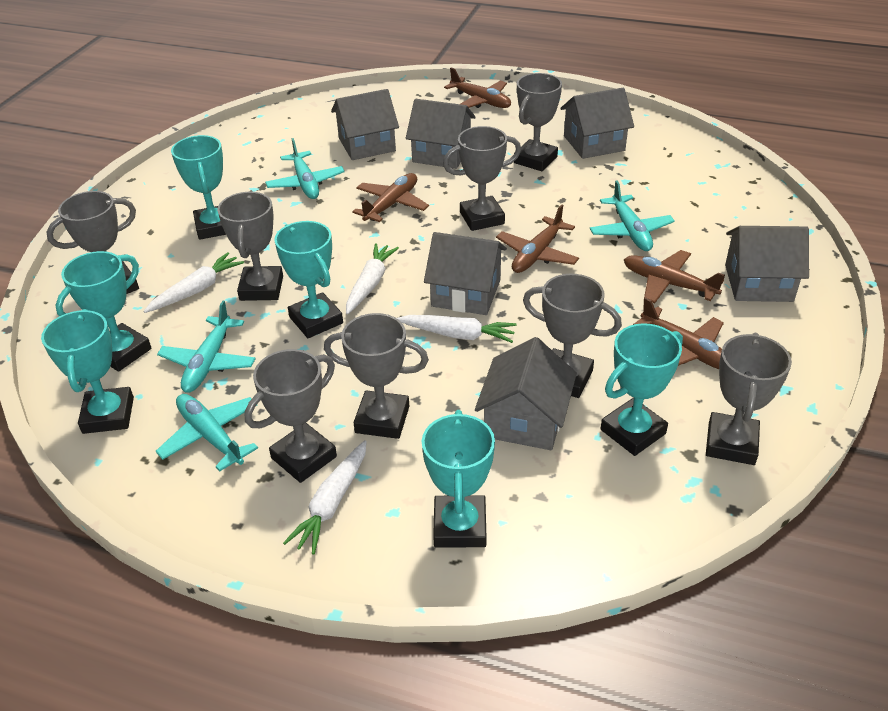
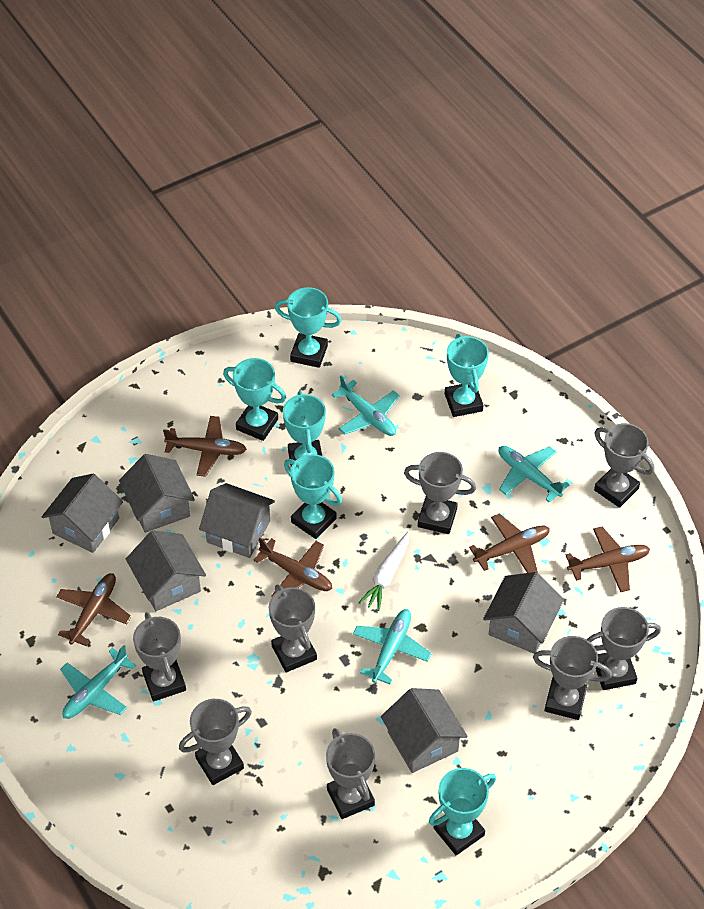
white carrot: 4 -> 1

